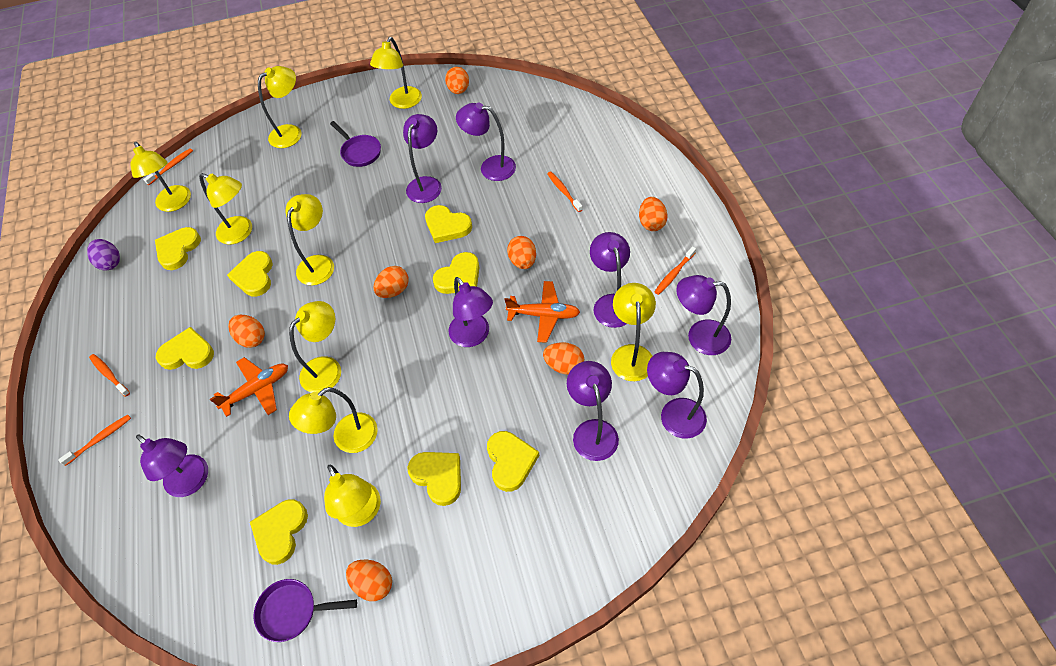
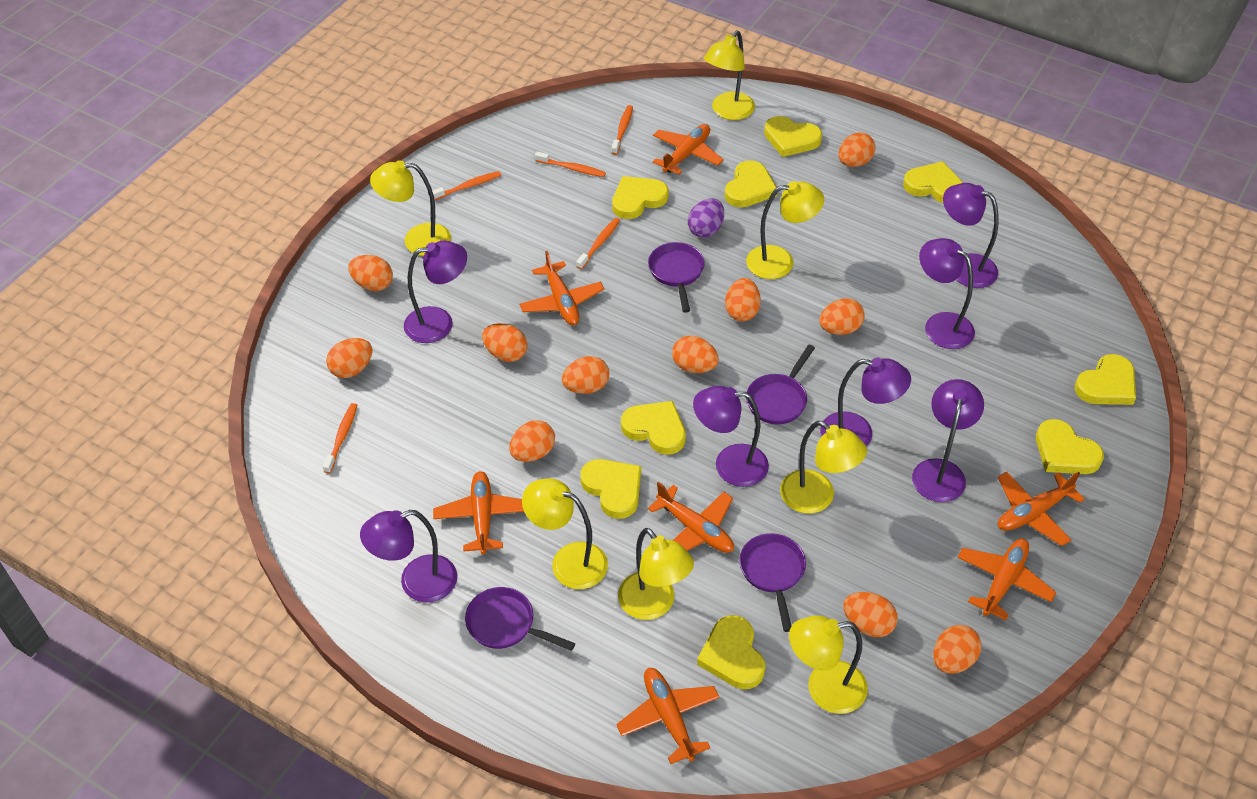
orange egg: 7 -> 11
orange plane: 2 -> 7
purple lamp: 8 -> 7
purple pan: 2 -> 4
yellow heart: 8 -> 9
yellow lamp: 9 -> 7

